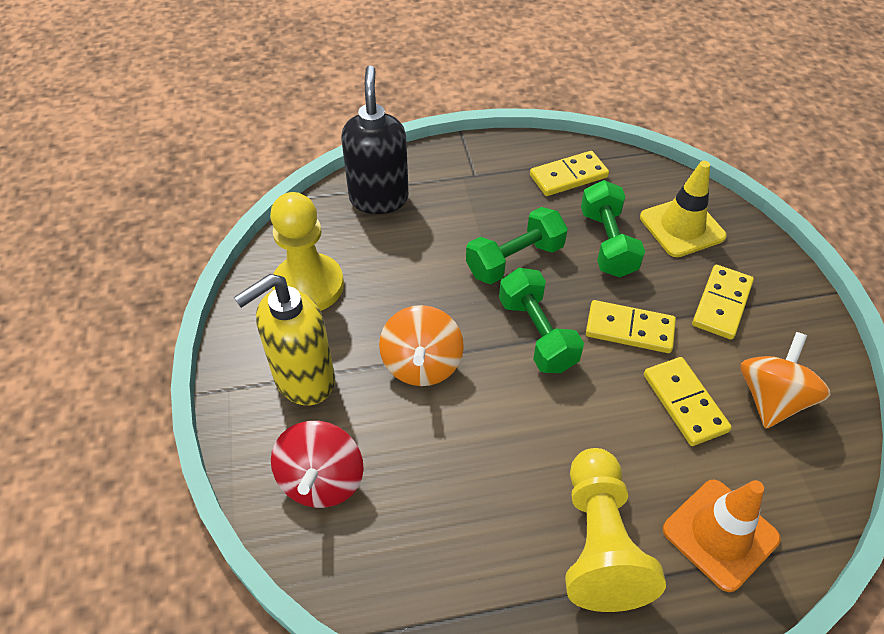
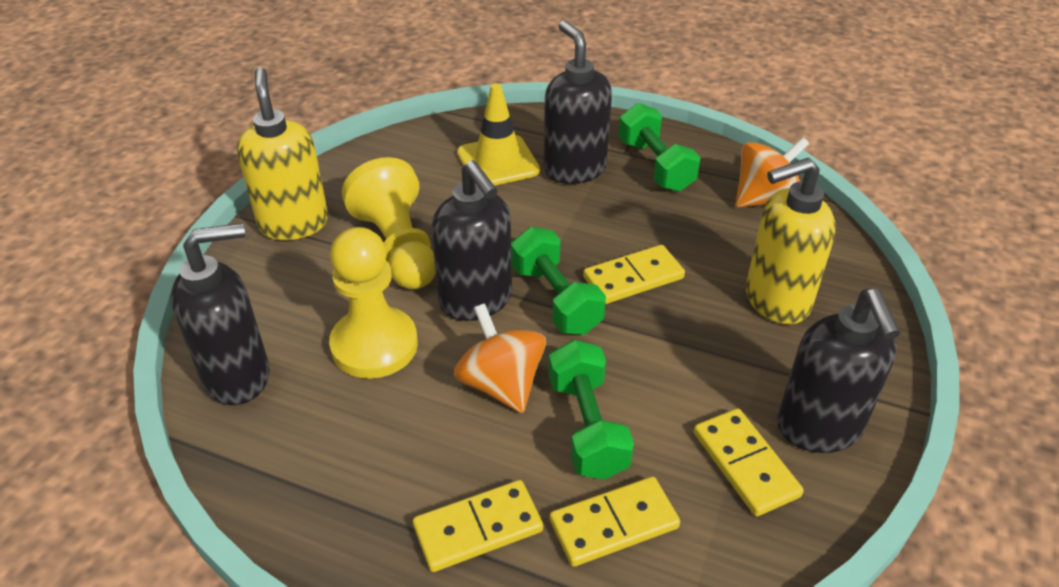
black soap dispenser: 1 -> 4
orange traffic cone: 1 -> 0
red spinning top: 1 -> 0
yellow soap dispenser: 1 -> 2

